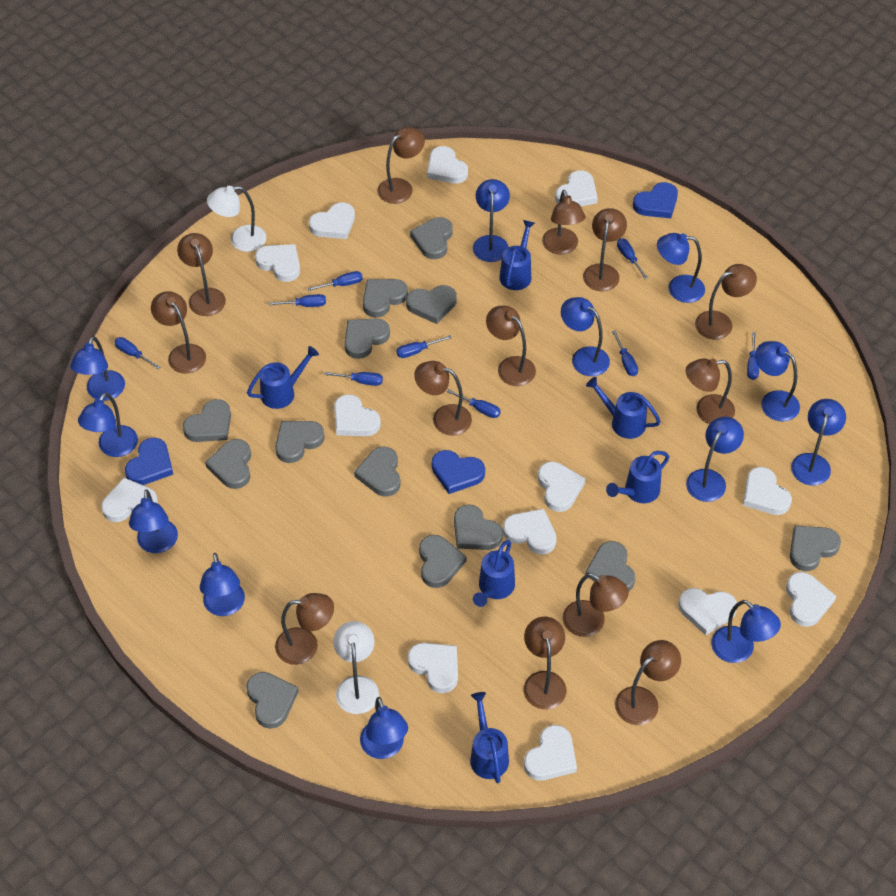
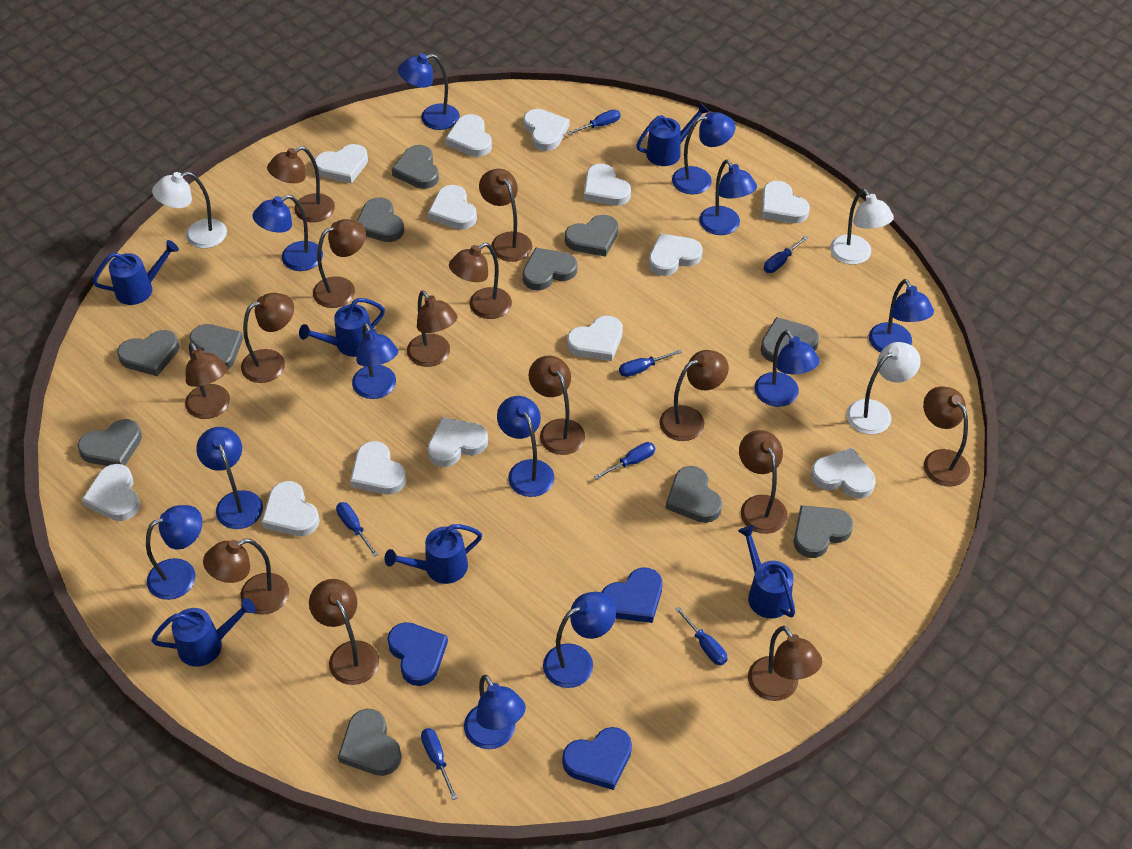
blue screwdriver: 9 -> 7
brown lamp: 13 -> 14
grey heart: 13 -> 11
white lamp: 2 -> 3

